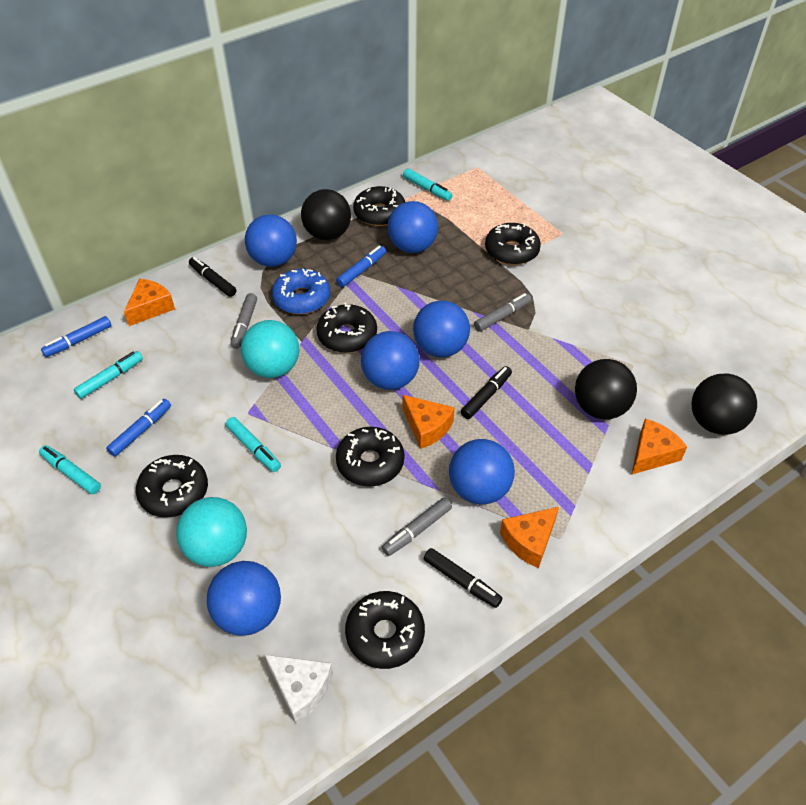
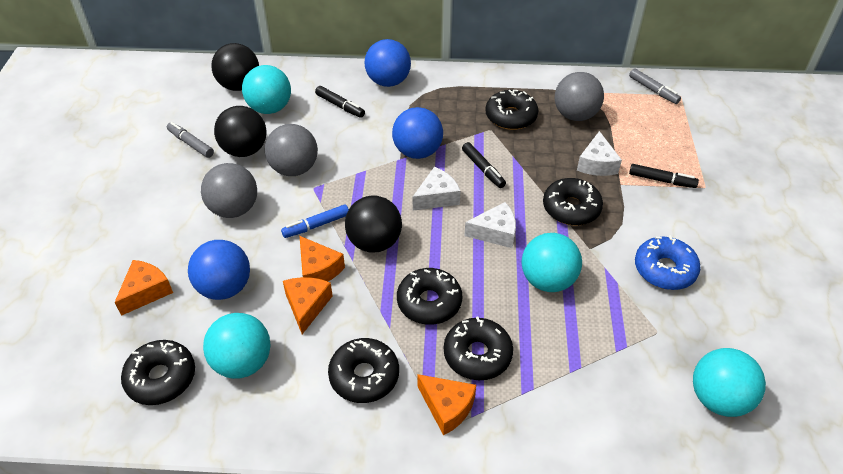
blue ball: 6 -> 3
blue marker: 3 -> 1
grey ball: 0 -> 3
grey marker: 3 -> 2
turquoise ball: 2 -> 4
turquoise marker: 4 -> 0
white cheese: 1 -> 3

